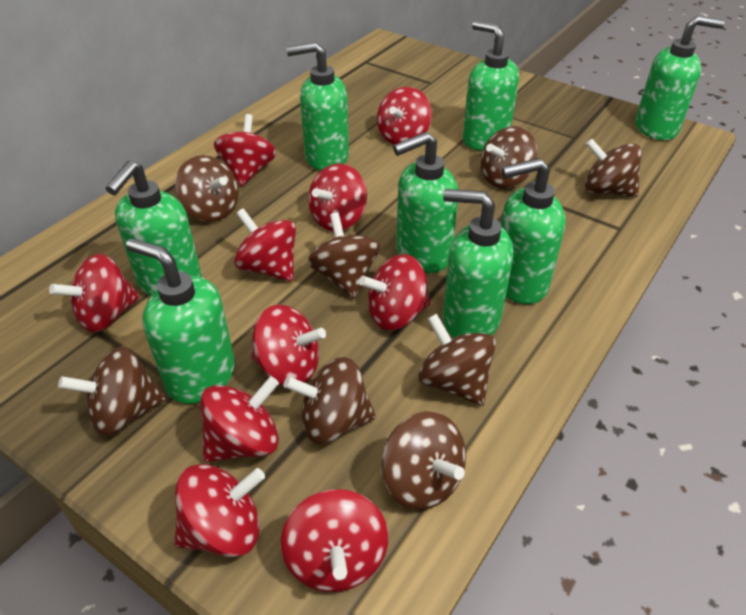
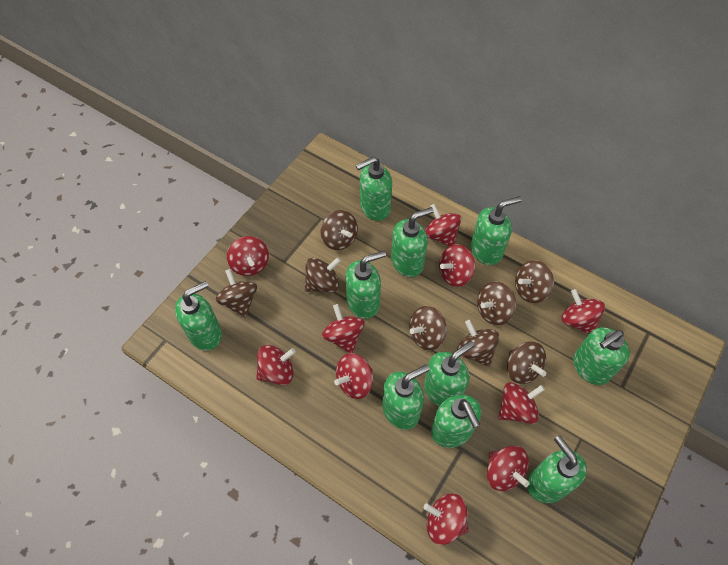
green soap dispenser: 8 -> 10

